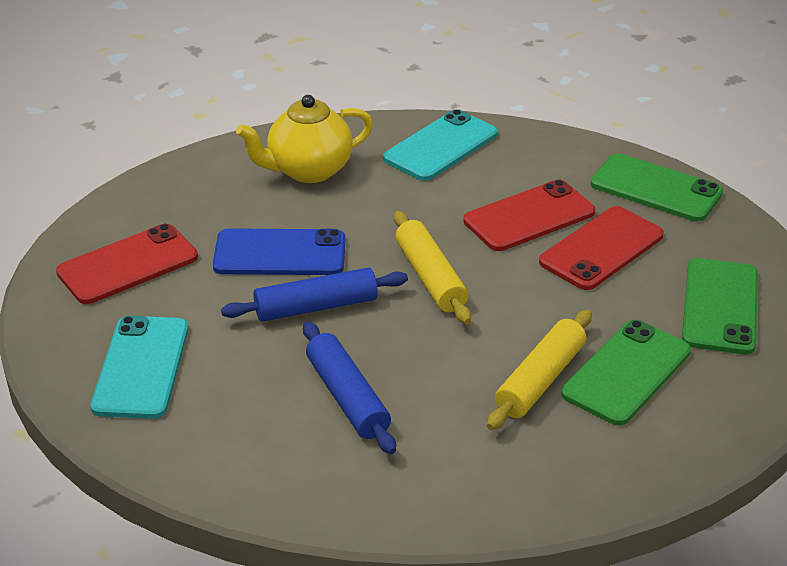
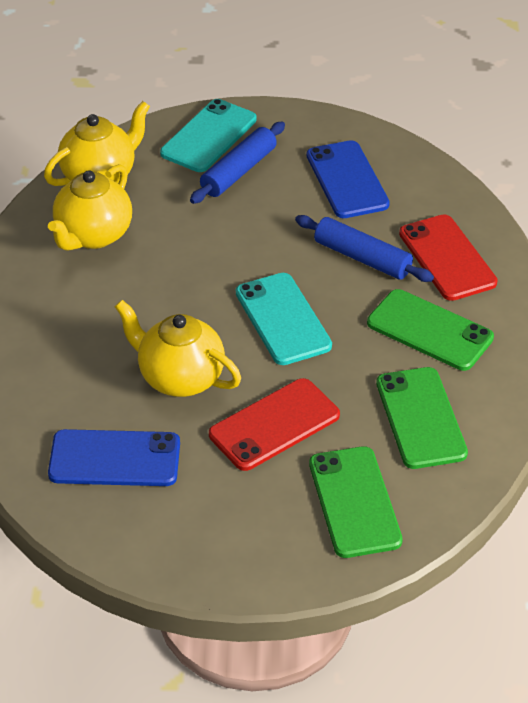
blue phone: 1 -> 2
red phone: 3 -> 2
yellow rolling pin: 2 -> 0
yellow teapot: 1 -> 3

